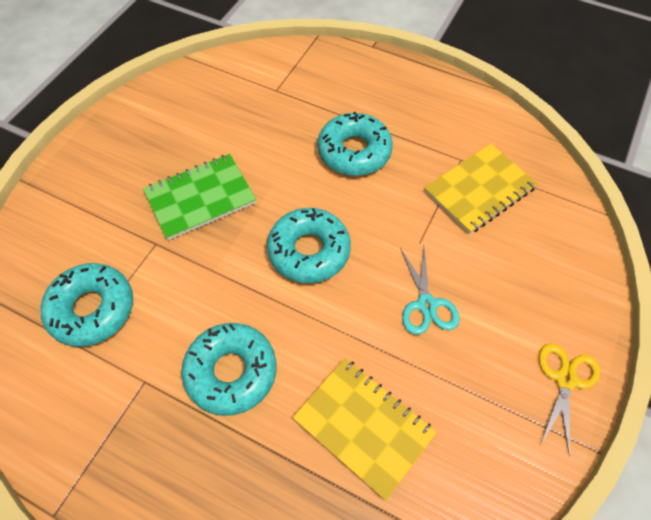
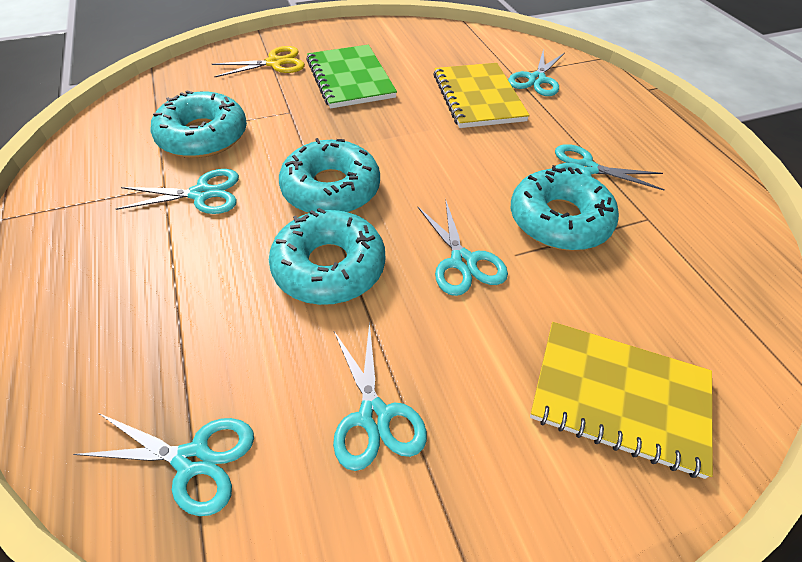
turquoise scissors: 1 -> 6

